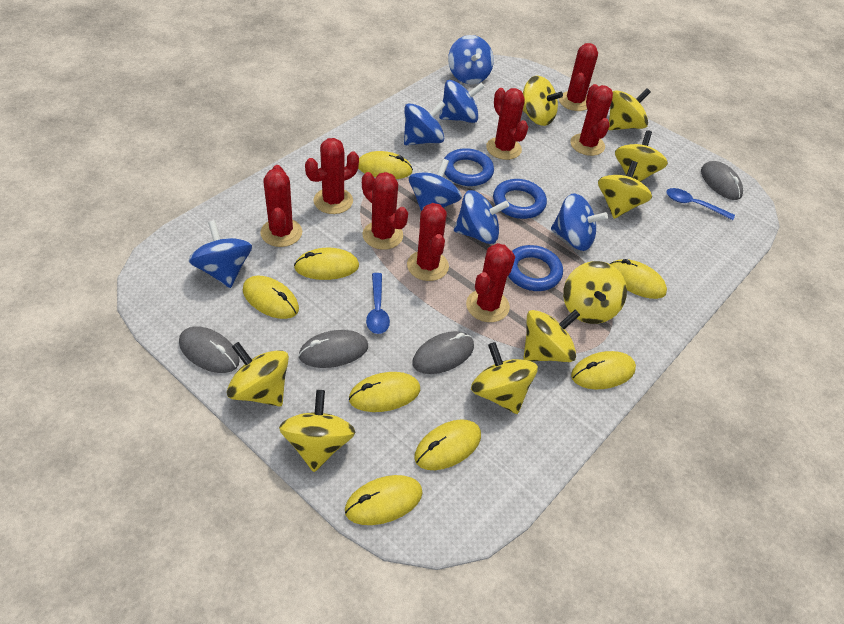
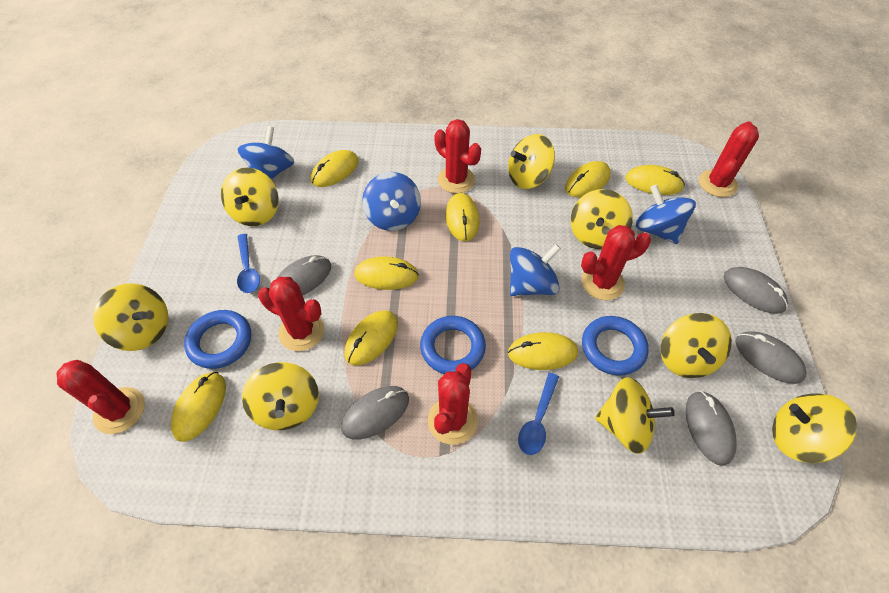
blue spinning top: 7 -> 4
grey mouse: 4 -> 5
red cactus: 8 -> 6
yellow spinning top: 9 -> 8

